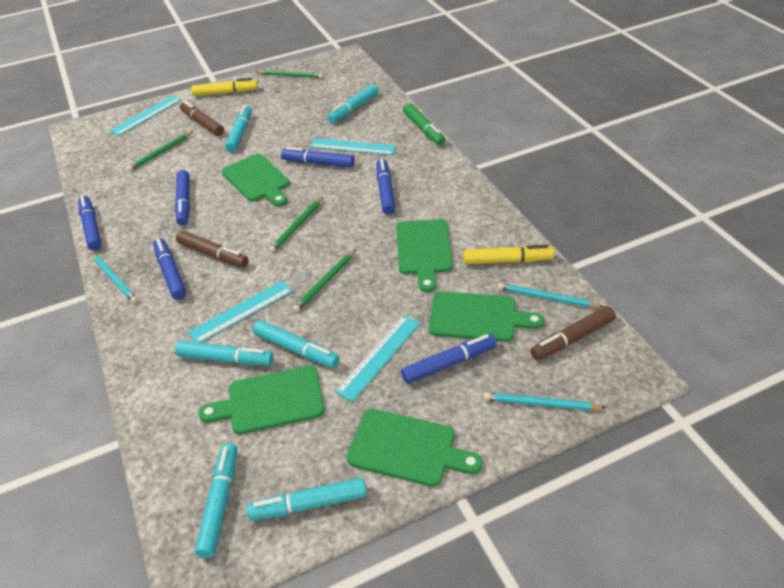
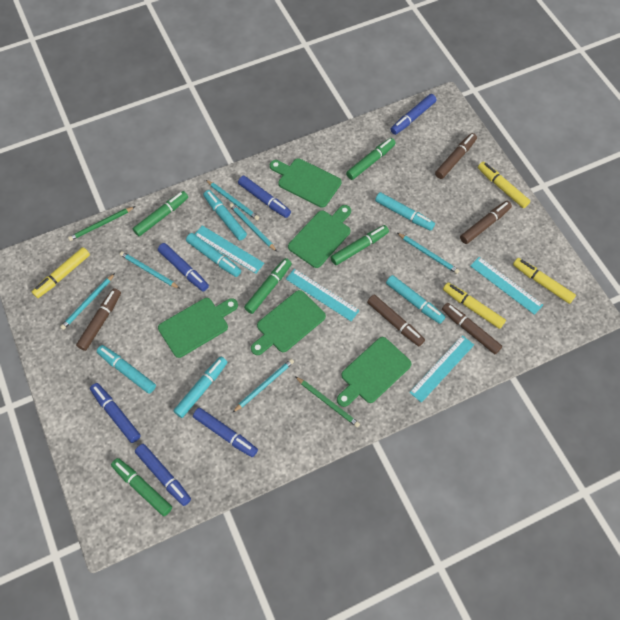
brown marker: 3 -> 5
green marker: 1 -> 5
green pencil: 4 -> 2
turquoise pencil: 3 -> 6
yellow marker: 2 -> 4

